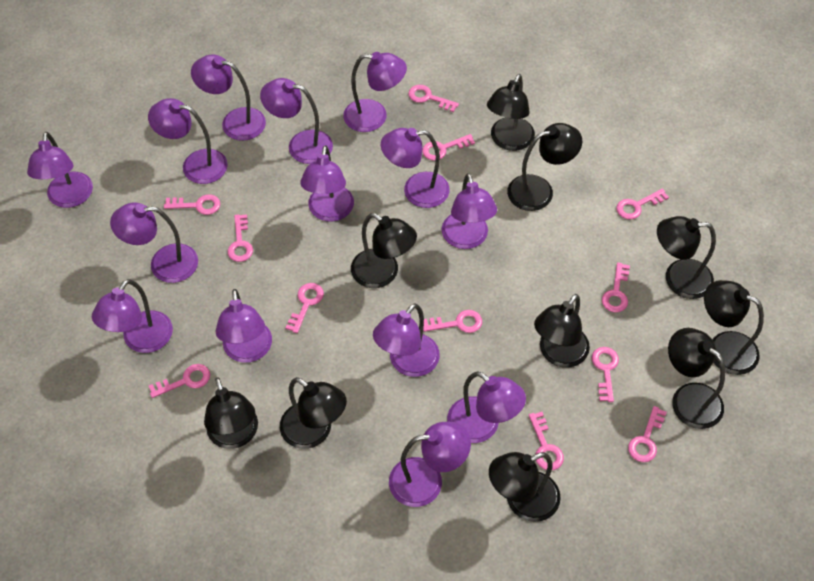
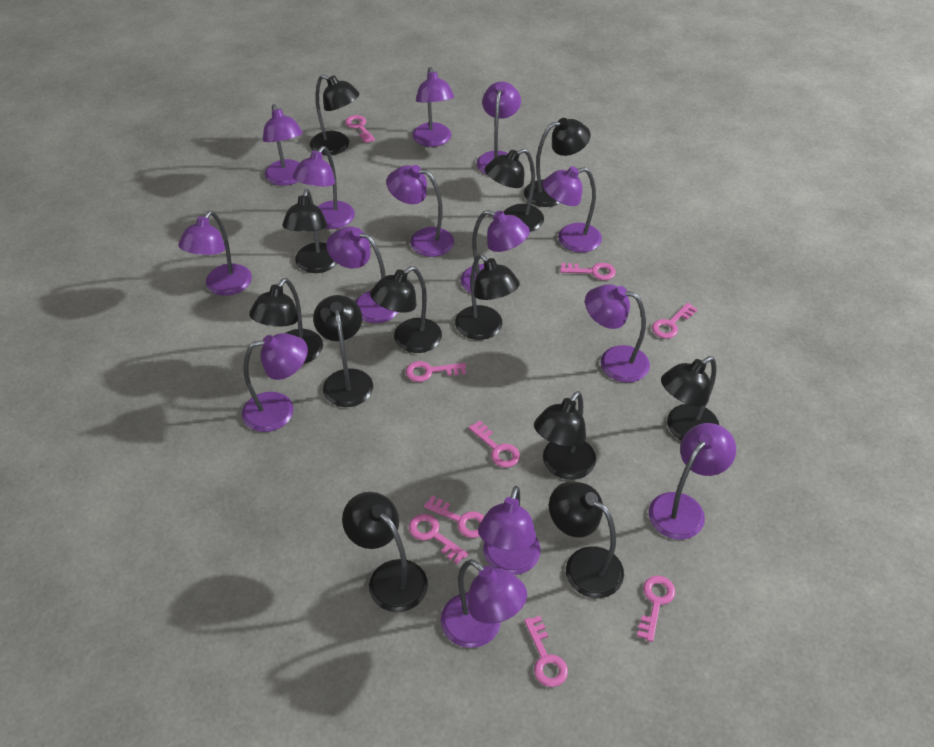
black lamp: 10 -> 12
pink key: 12 -> 9

